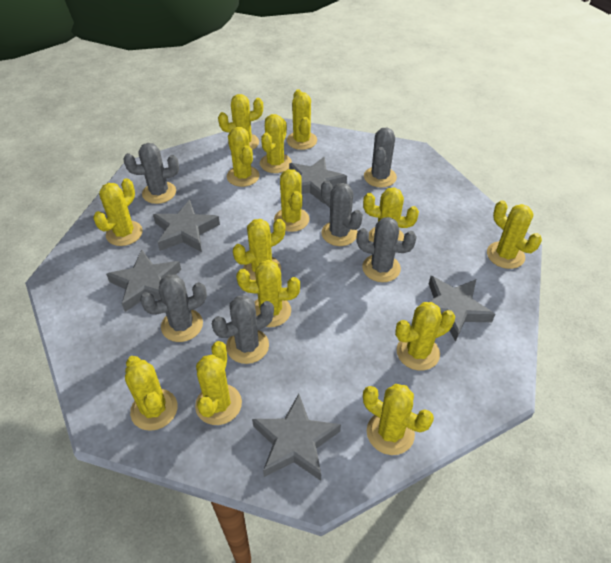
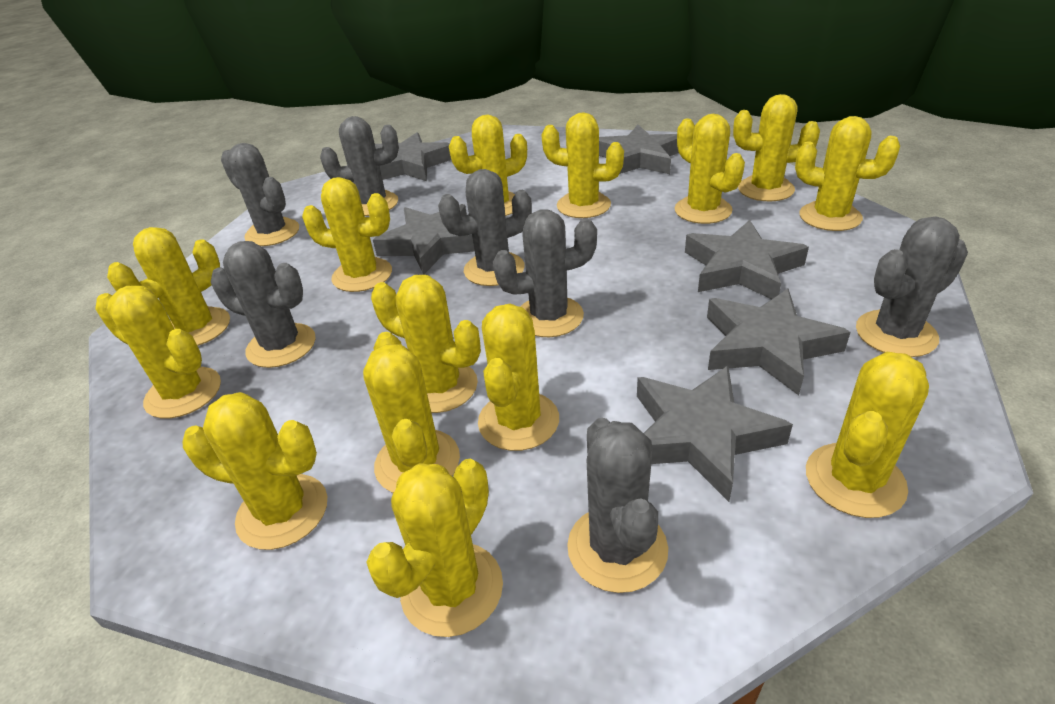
grey cactus: 6 -> 7
grey star: 5 -> 6

